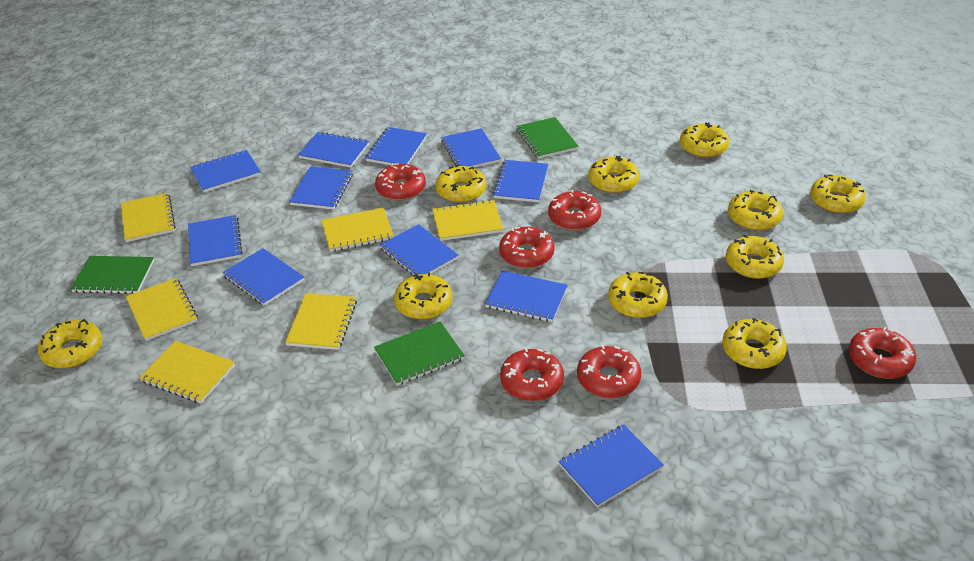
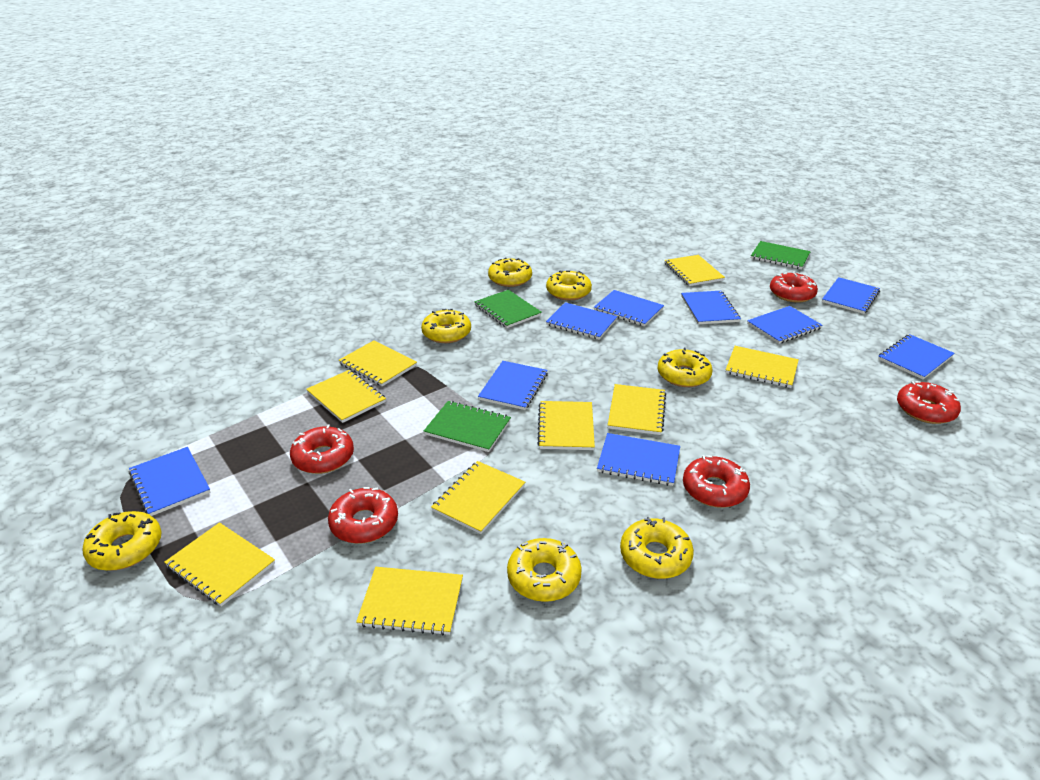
blue notebook: 11 -> 9
red donut: 6 -> 5
yellow donut: 10 -> 7
yellow notebook: 6 -> 9

